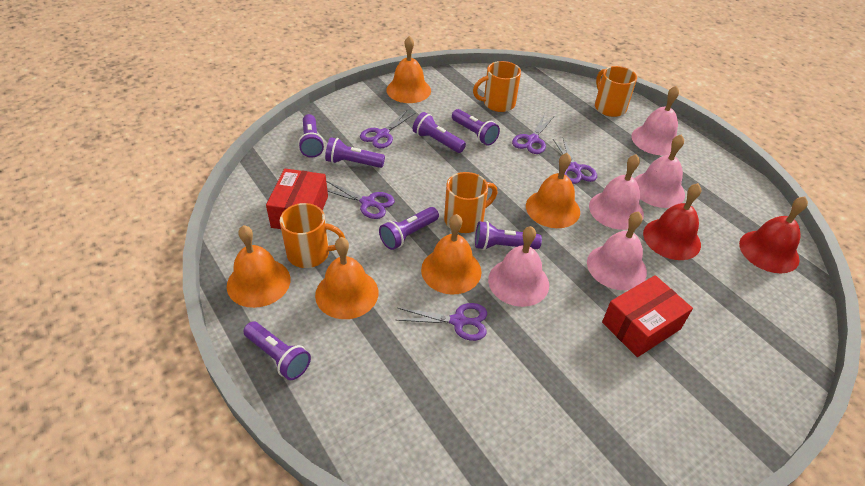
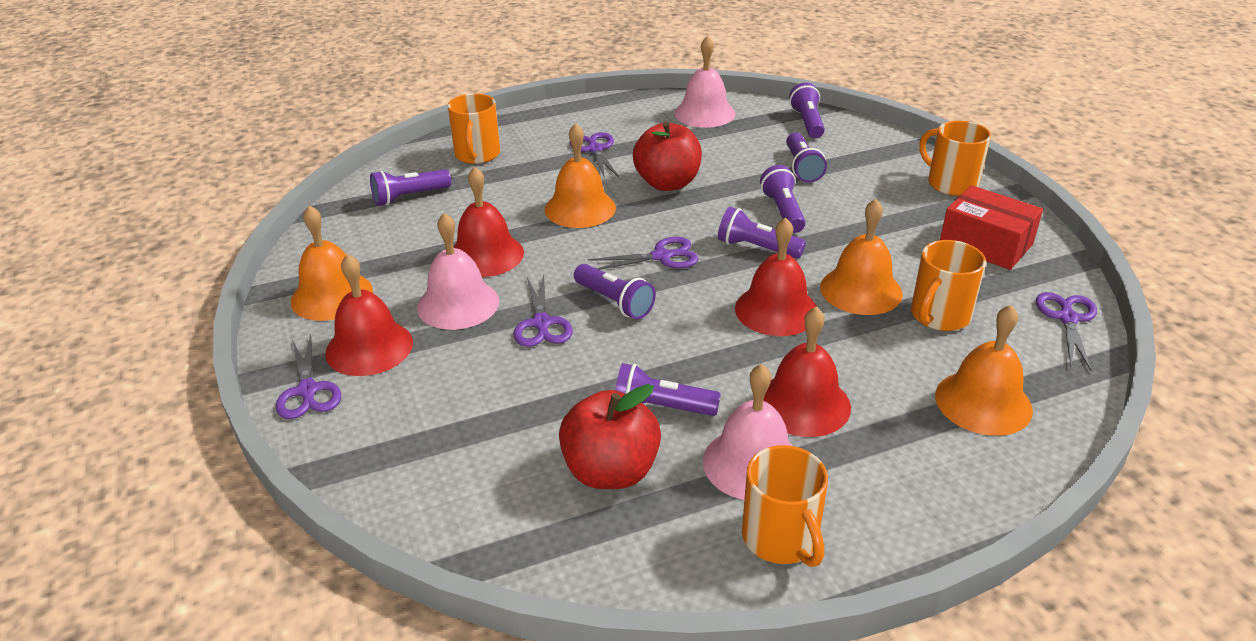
orange bell: 5 -> 4
pink bell: 5 -> 3
red apple: 0 -> 2
red bell: 2 -> 4
red box: 2 -> 1

